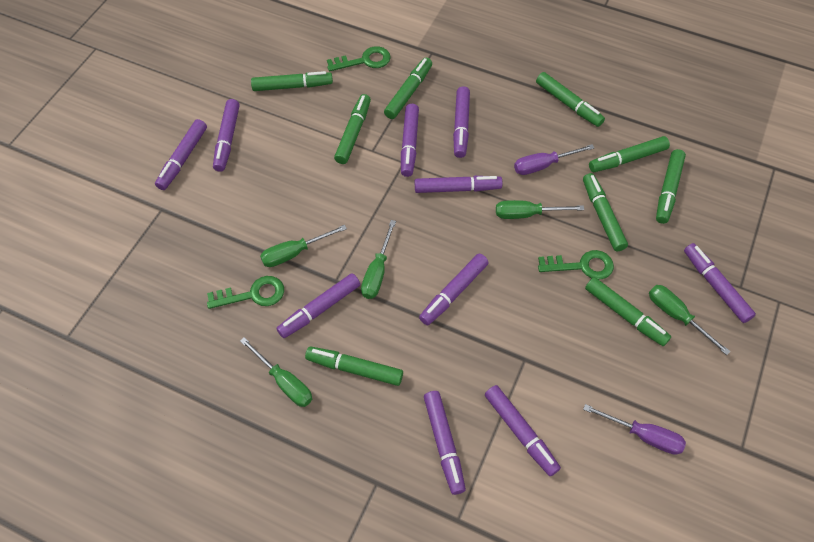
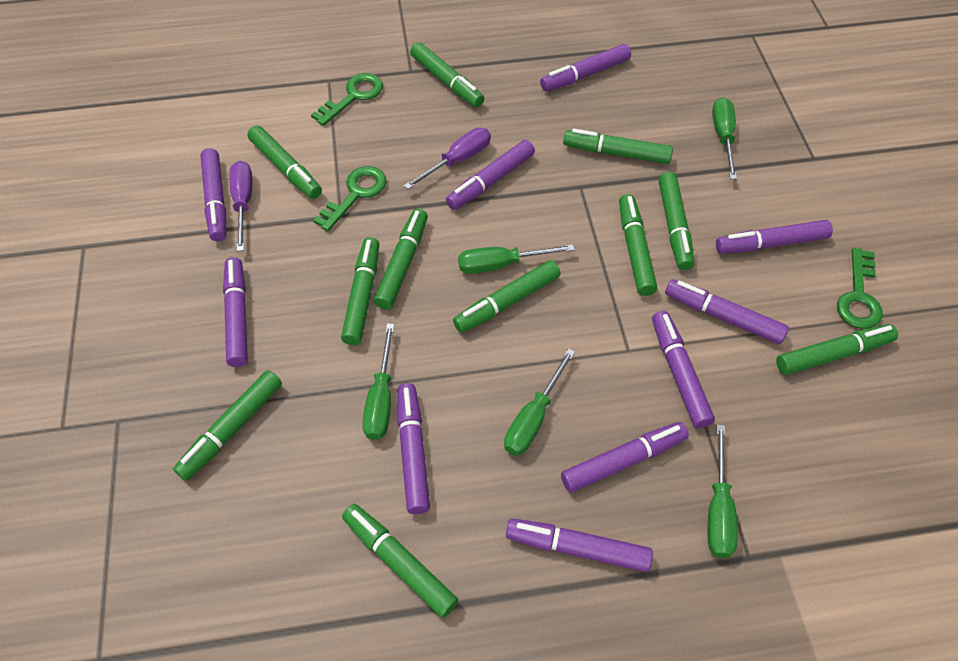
green marker: 9 -> 11

